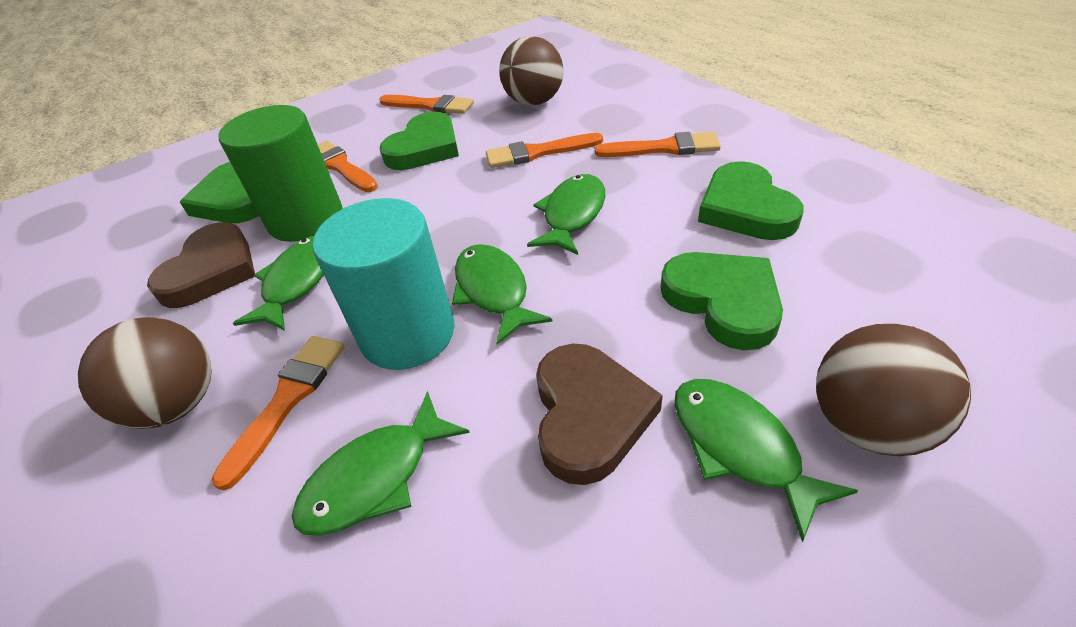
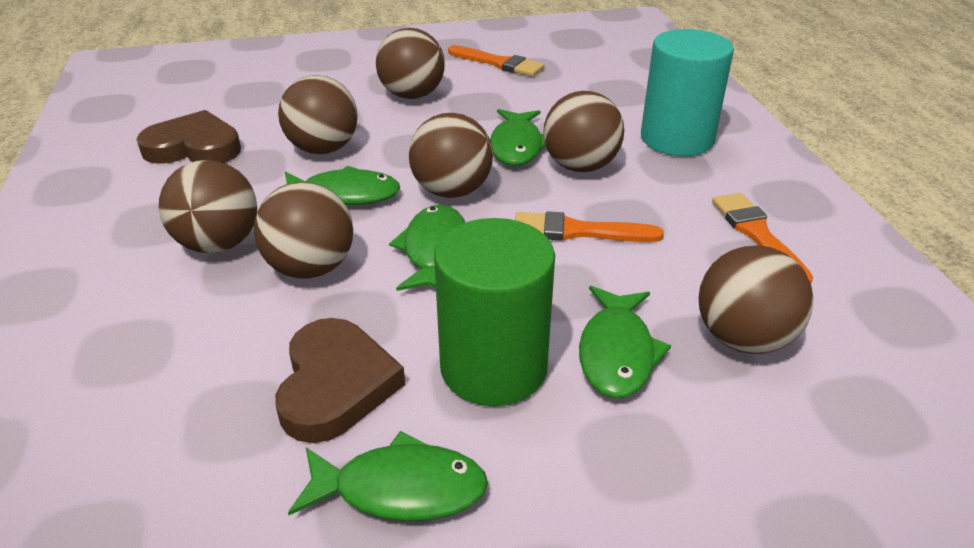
brown ball: 3 -> 7
green heart: 4 -> 0
orange brush: 5 -> 3

